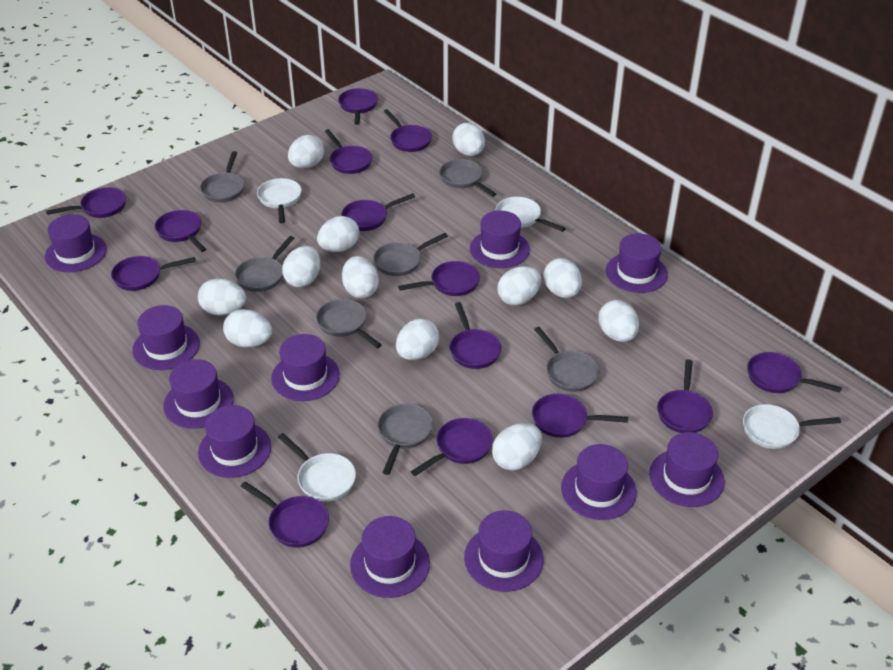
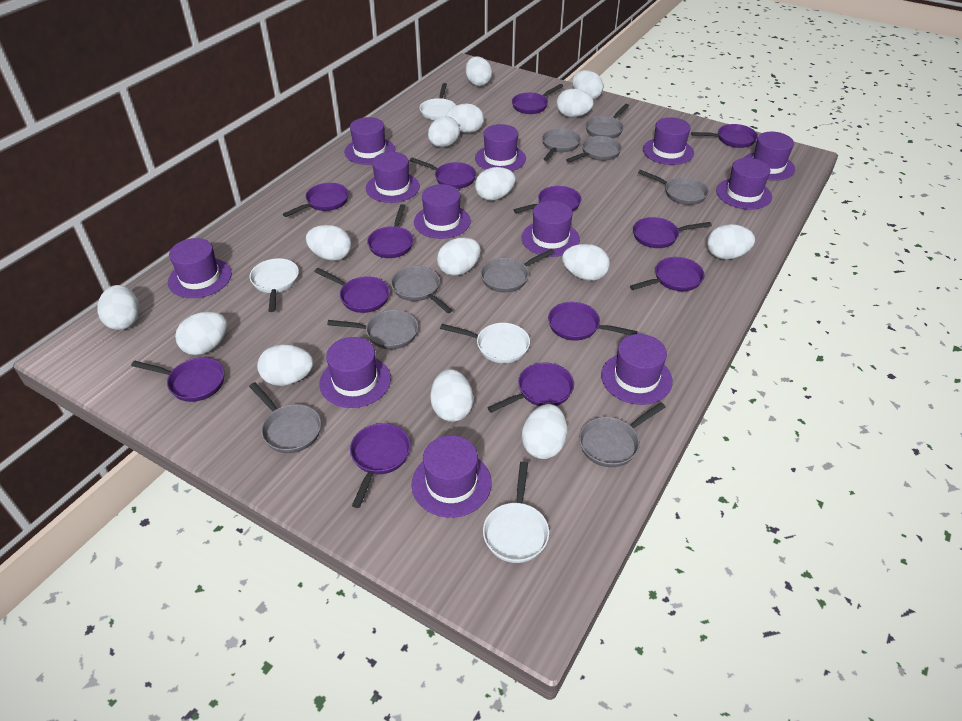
grey pan: 7 -> 9
purple hat: 11 -> 12
purple pan: 14 -> 13
white egg: 12 -> 15

